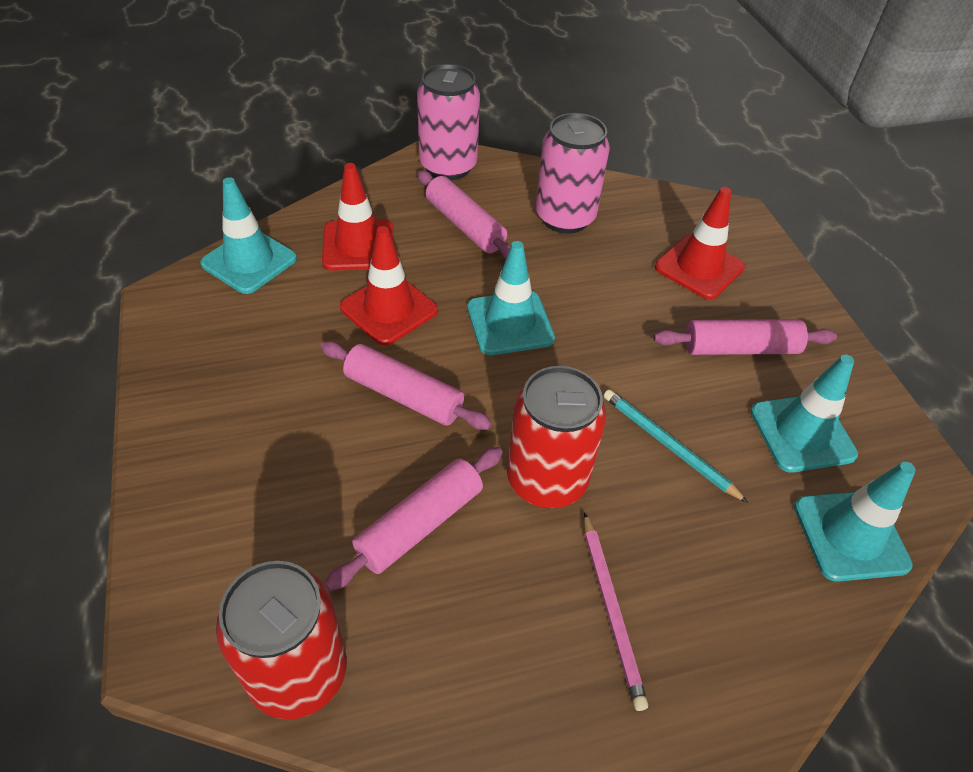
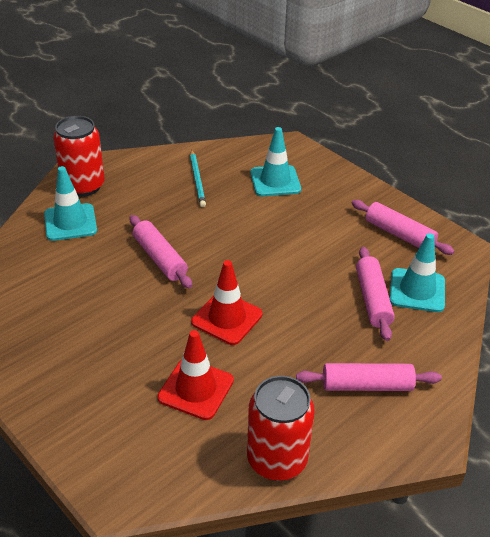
pink can: 2 -> 0
pink pencil: 1 -> 0
red traffic cone: 3 -> 2
turquoise traffic cone: 4 -> 3

